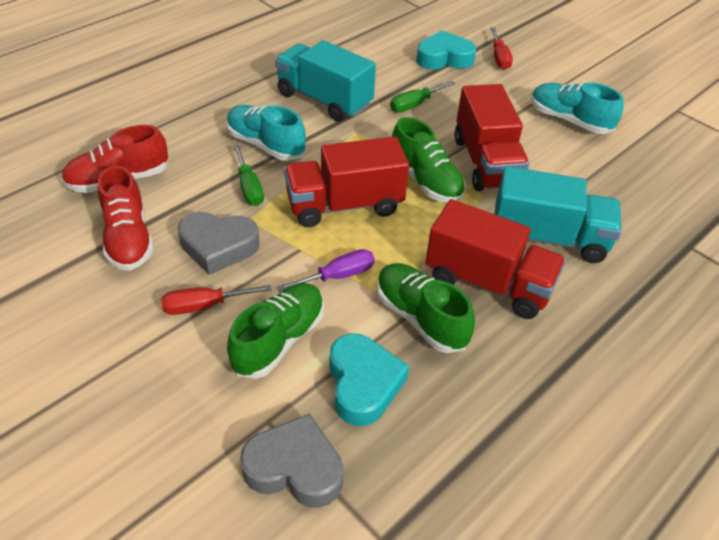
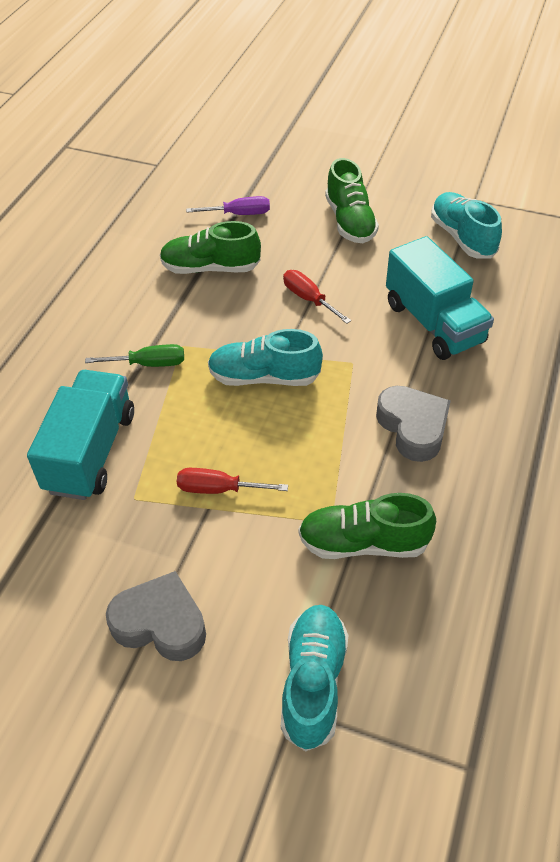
green screwdriver: 2 -> 1
red shoe: 2 -> 0
red truck: 3 -> 0
turquoise heart: 2 -> 0
turquoise shoe: 2 -> 3

